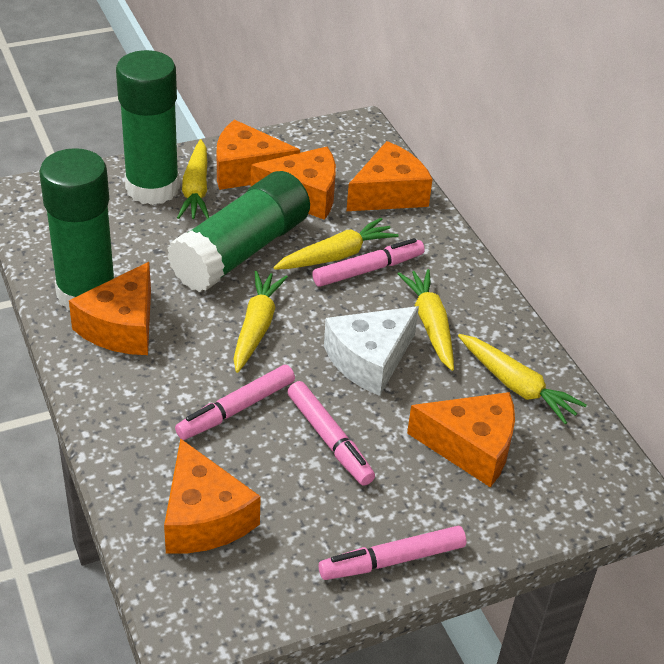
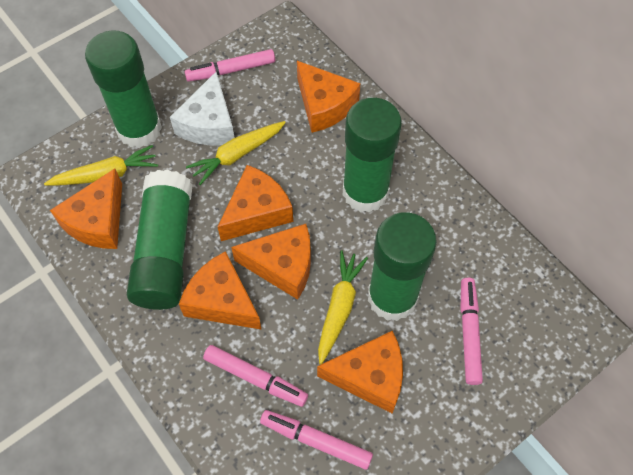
green glue stick: 3 -> 4
yellow carrot: 5 -> 3

